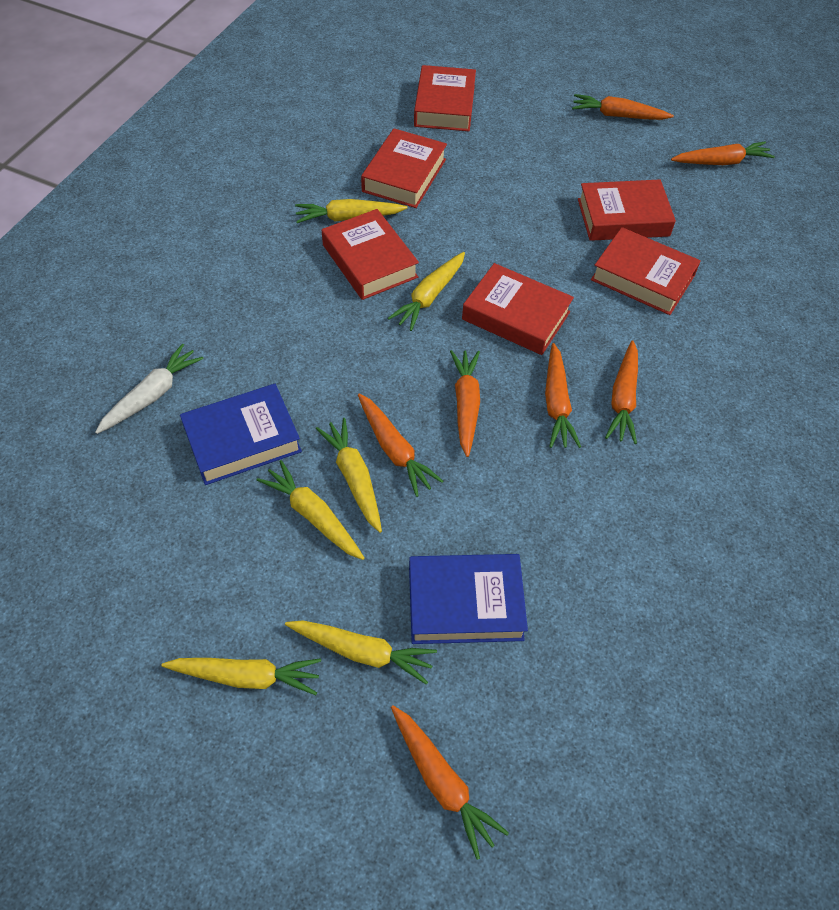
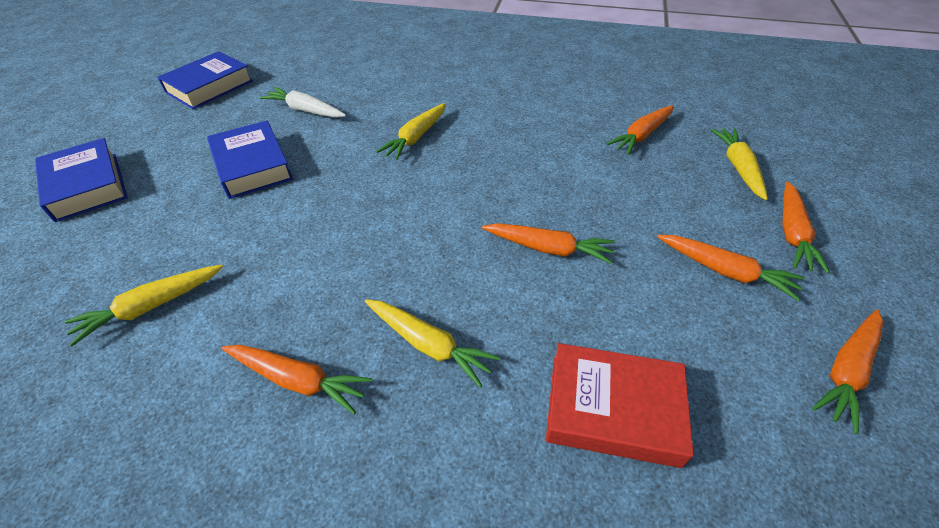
blue book: 2 -> 3
orange carrot: 7 -> 6
red book: 6 -> 1
yellow carrot: 6 -> 4

